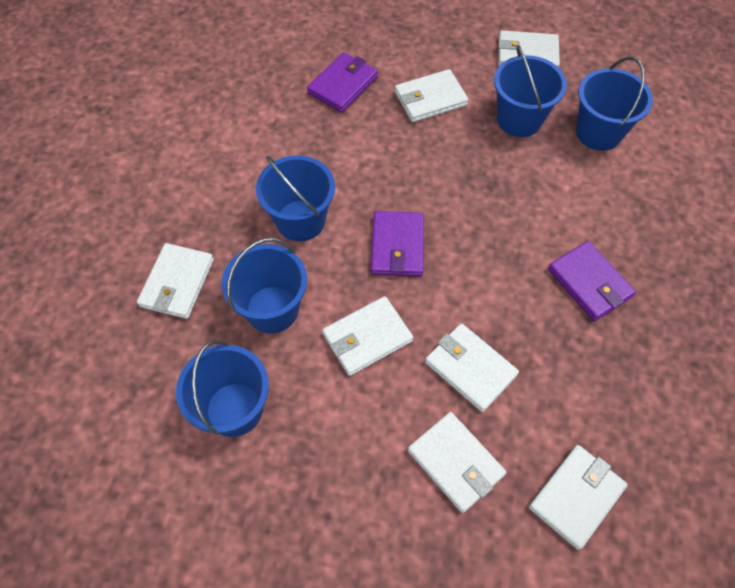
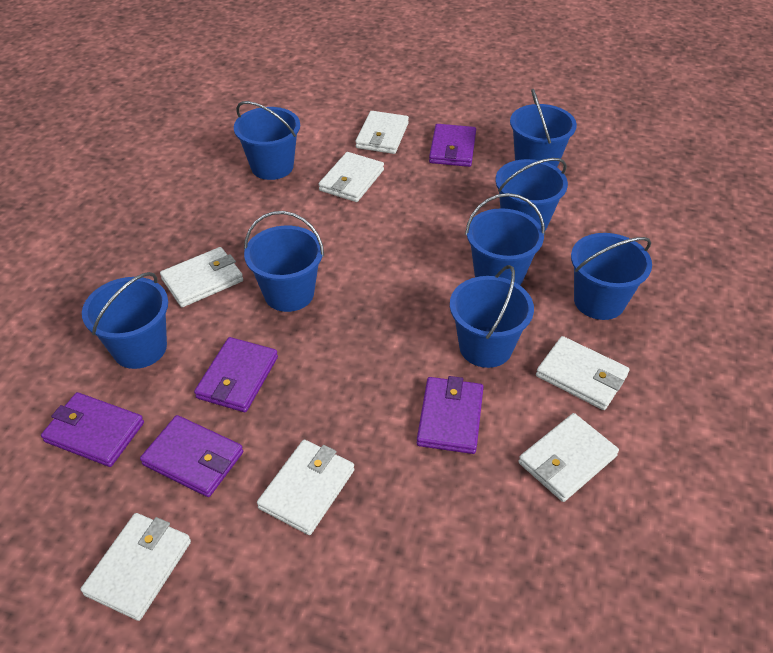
blue bucket: 5 -> 8
purple wallet: 3 -> 5

